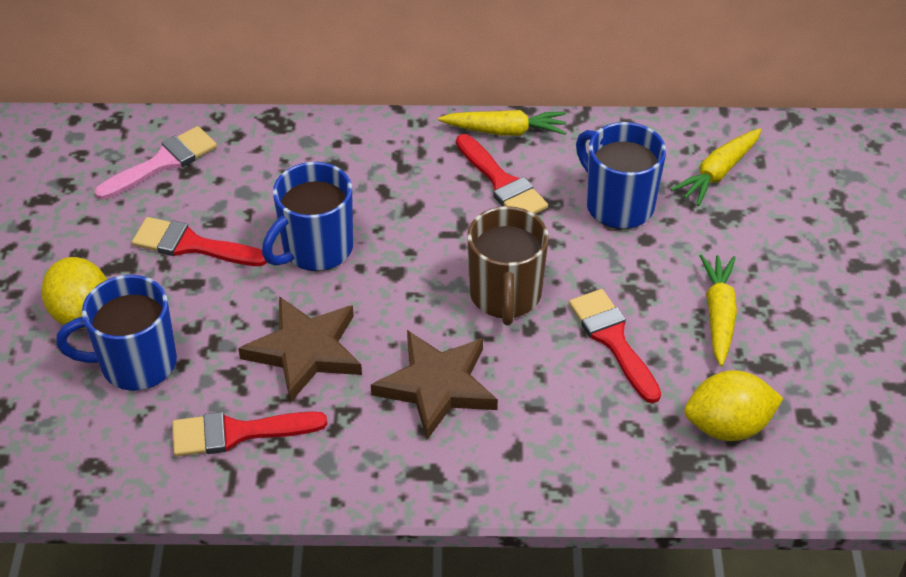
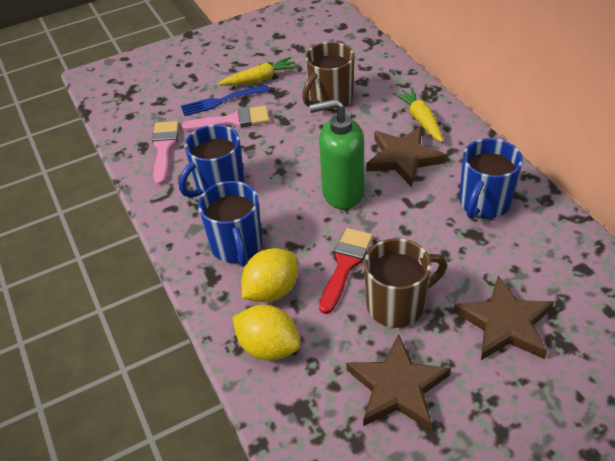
blue fork: 0 -> 1
brown mug: 1 -> 2
brown star: 2 -> 3
green soap dispenser: 0 -> 1
pink brush: 1 -> 2
red brush: 4 -> 1
yellow carrot: 3 -> 2

